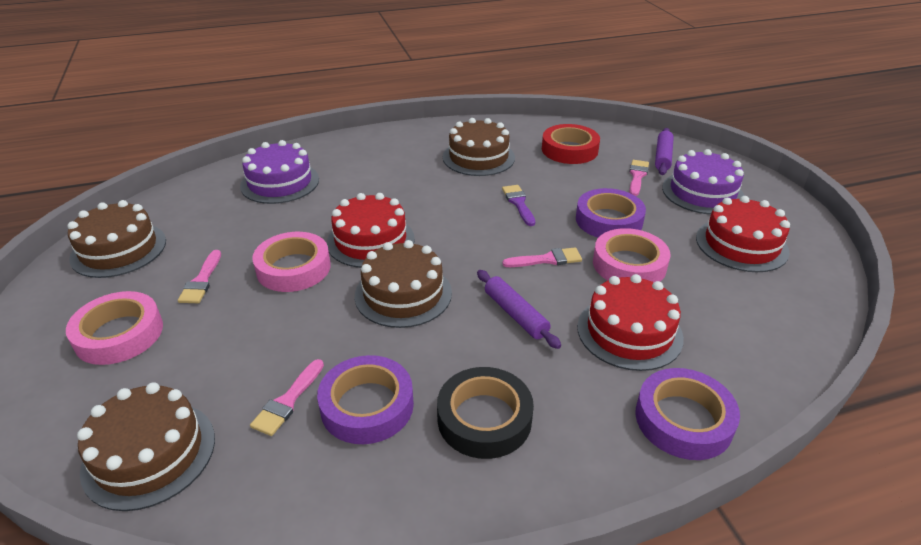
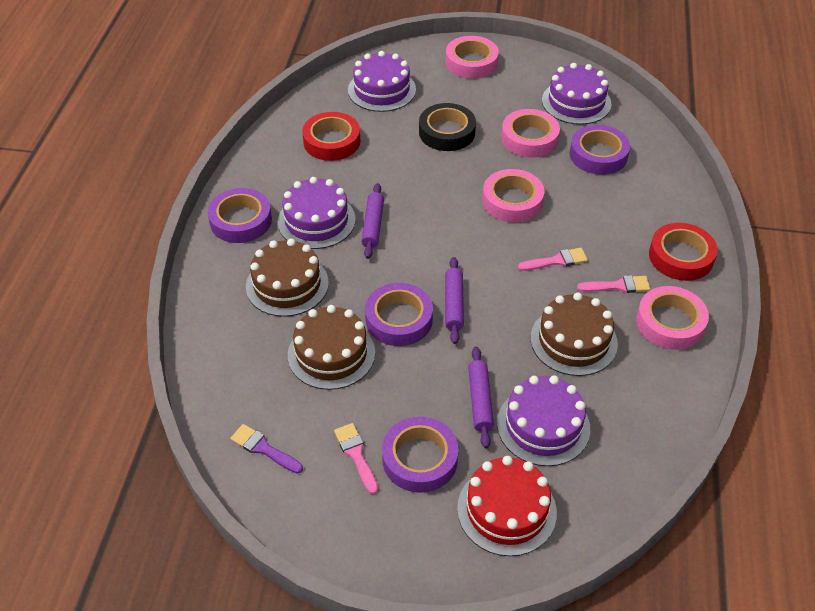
brown cake: 4 -> 3
pink brush: 4 -> 3
pink tape: 3 -> 4
purple cake: 2 -> 4
purple rolling pin: 2 -> 3
purple tape: 3 -> 4
red cake: 3 -> 1
red tape: 1 -> 2

